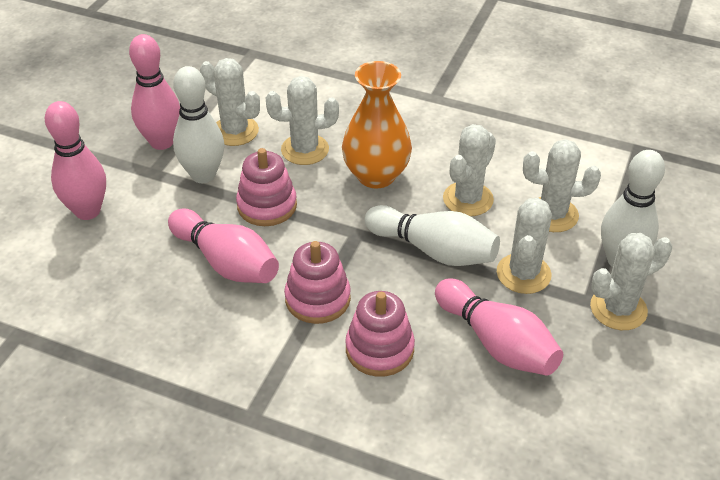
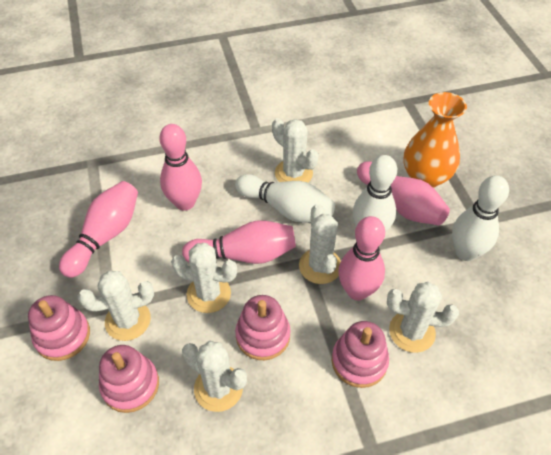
pink bowling pin: 4 -> 5
pink stacking toy: 3 -> 4

